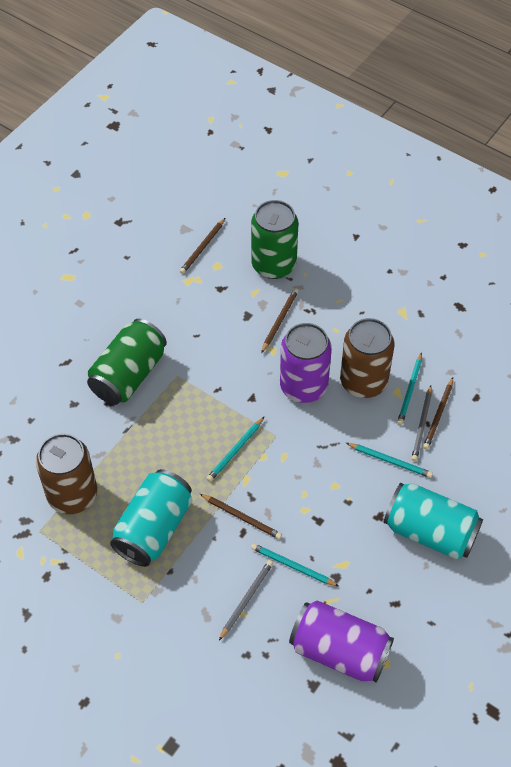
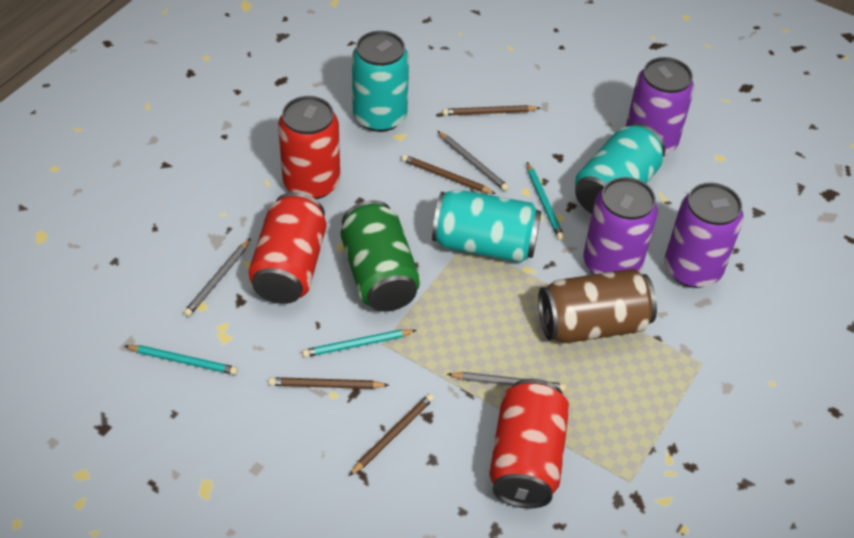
brown can: 2 -> 1
green can: 2 -> 1
grey pencil: 2 -> 3
purple can: 2 -> 3
red can: 0 -> 3
turquoise can: 2 -> 3
turquoise pencil: 4 -> 3

